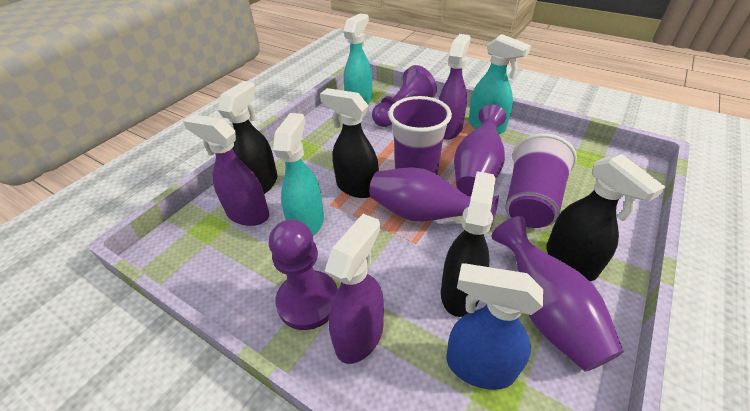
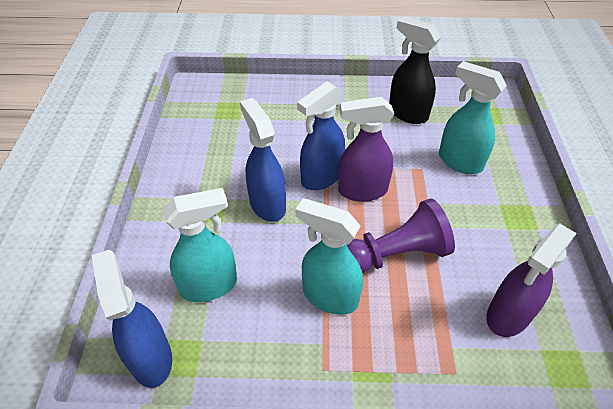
black spray bottle: 4 -> 1
blue spray bottle: 1 -> 3
purple cup: 2 -> 0
purple pawn: 2 -> 1
purple spray bottle: 3 -> 2
purple vase: 3 -> 0

